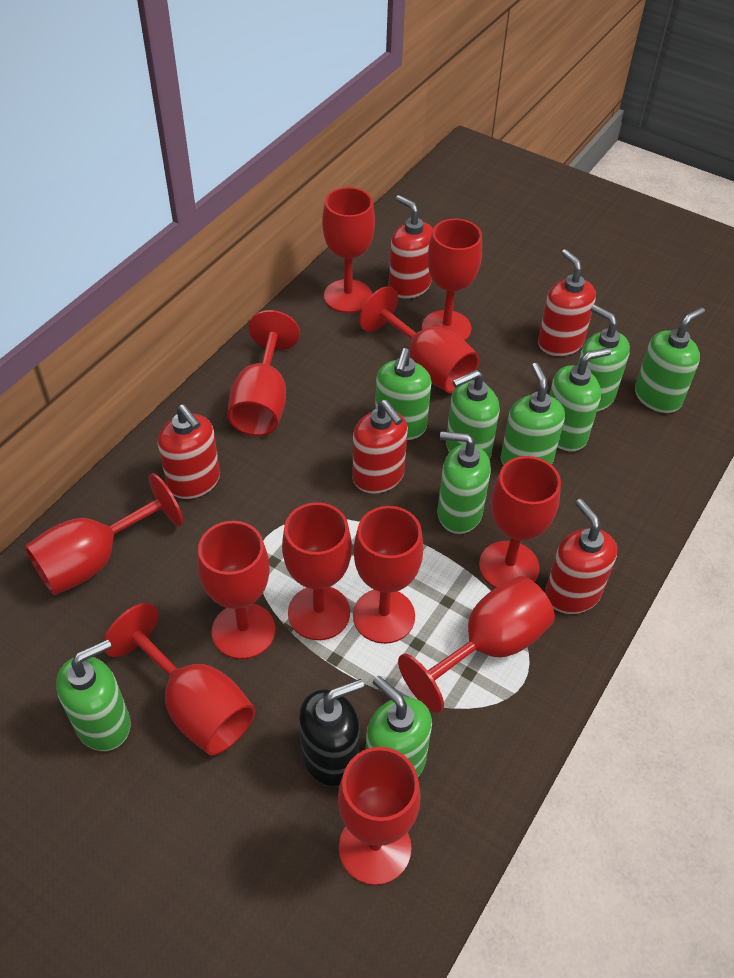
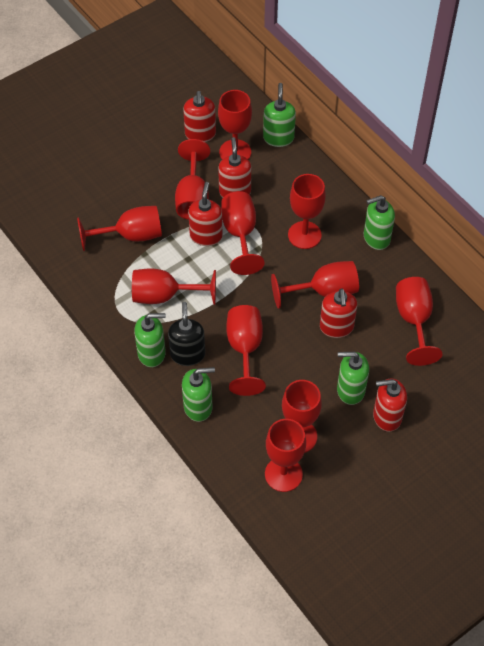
green soap dispenser: 9 -> 5
red goblet: 12 -> 11

